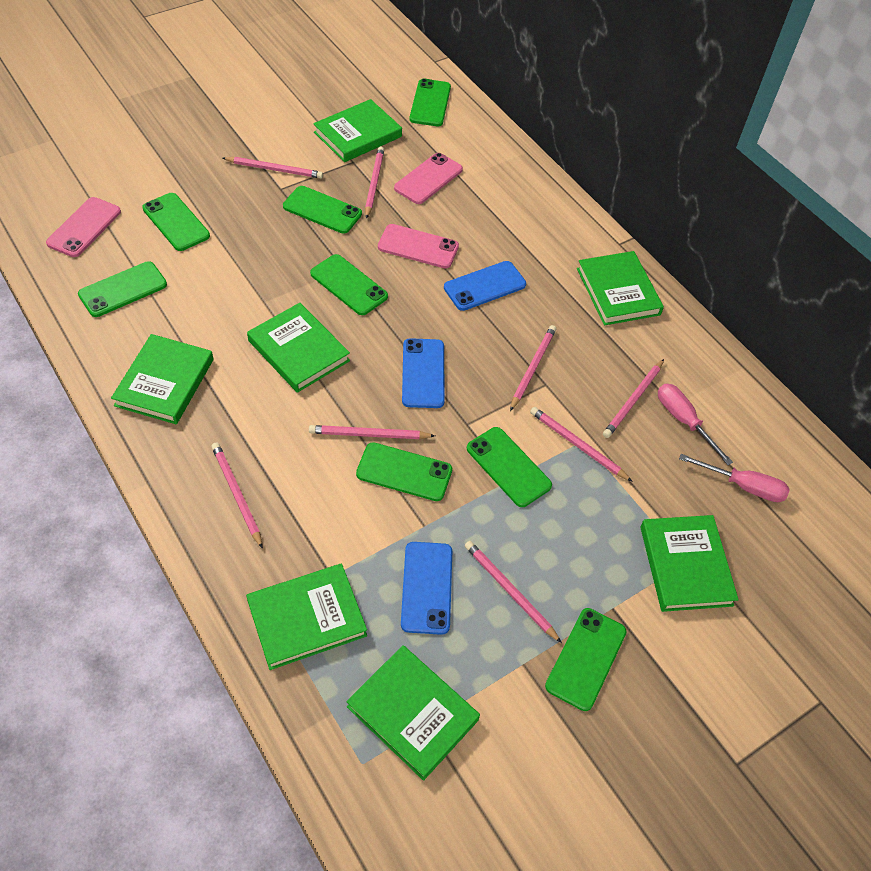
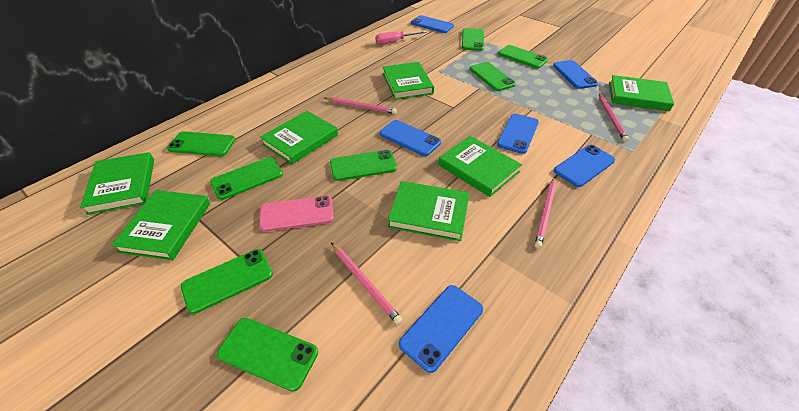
blue phone: 3 -> 6
pink pencil: 8 -> 4
pink phone: 3 -> 1
pink screwdriver: 2 -> 1

